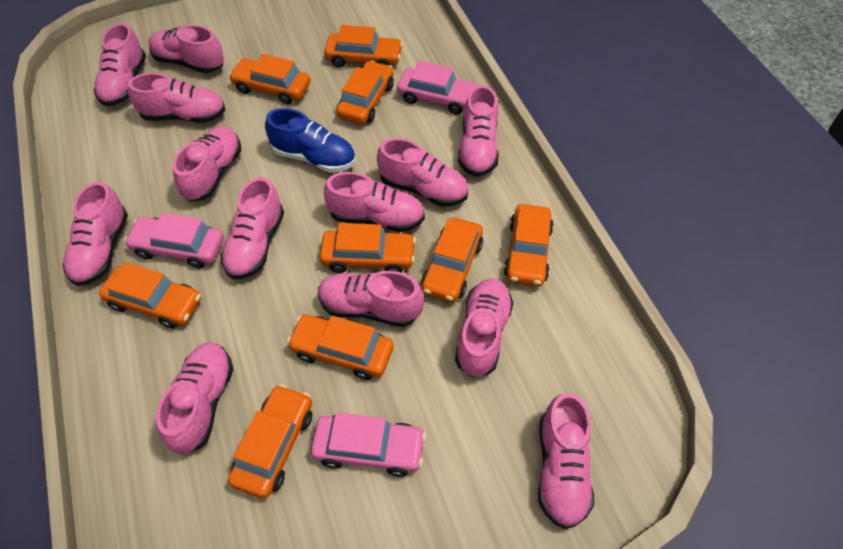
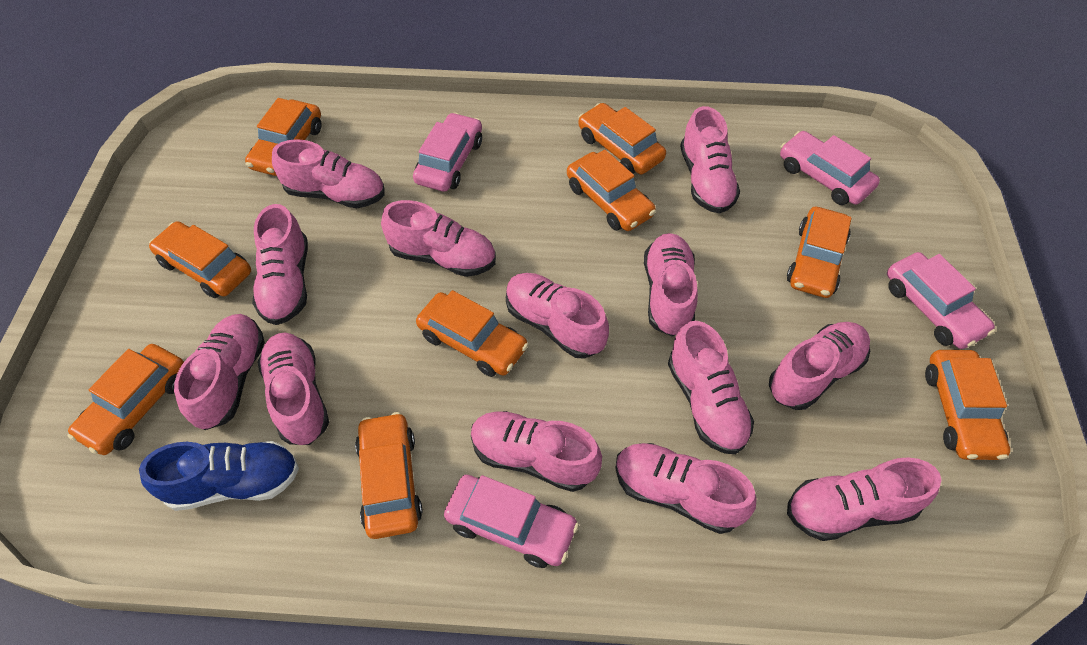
pink car: 3 -> 4

